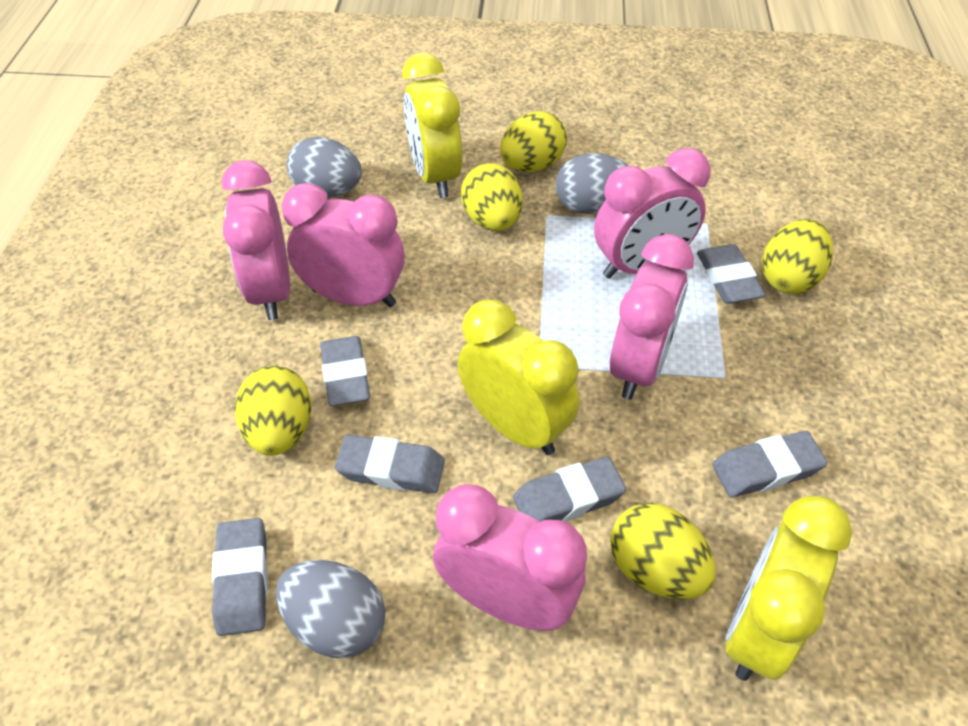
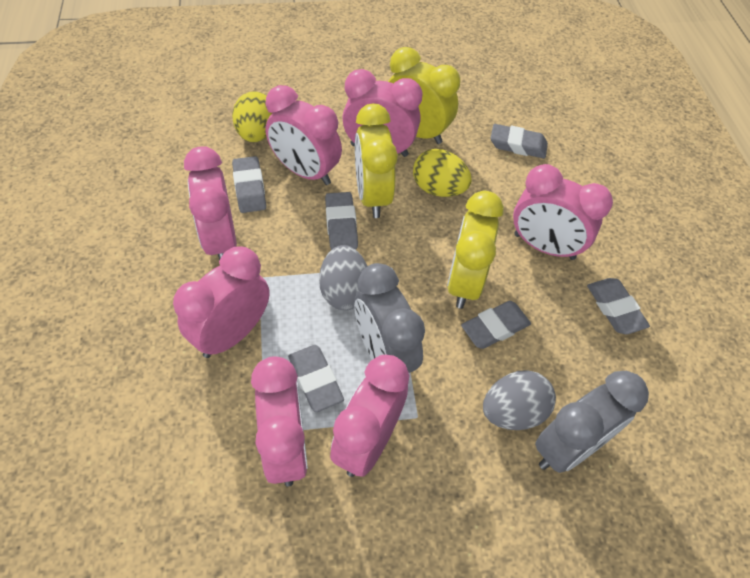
grey clock: 0 -> 2
grey egg: 3 -> 2
pink clock: 5 -> 7
yellow egg: 5 -> 2

